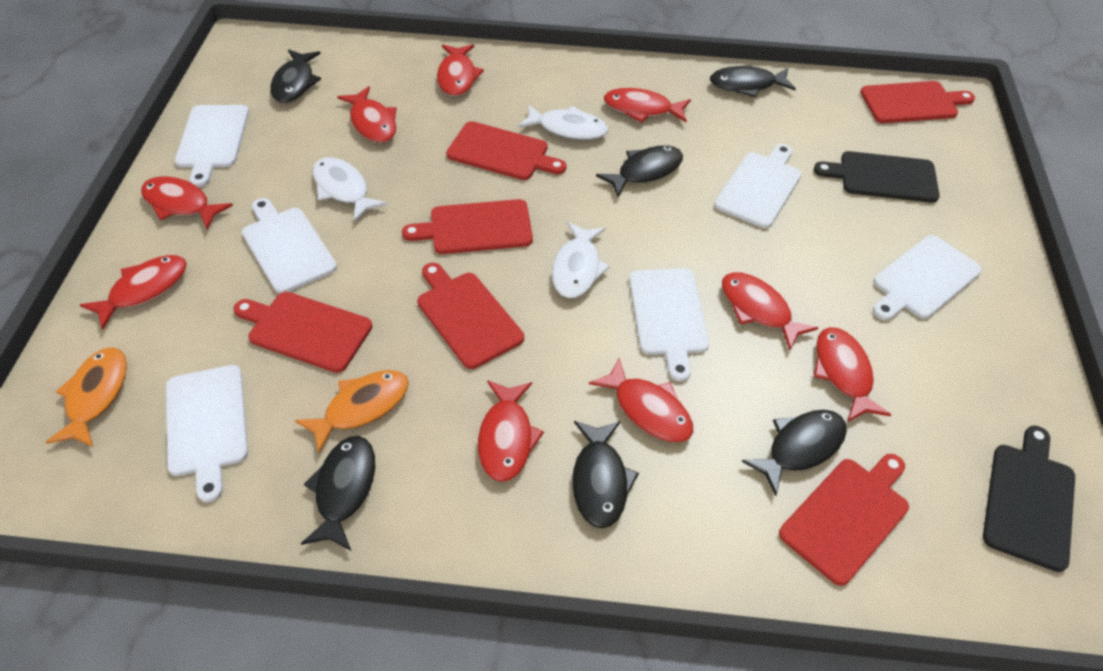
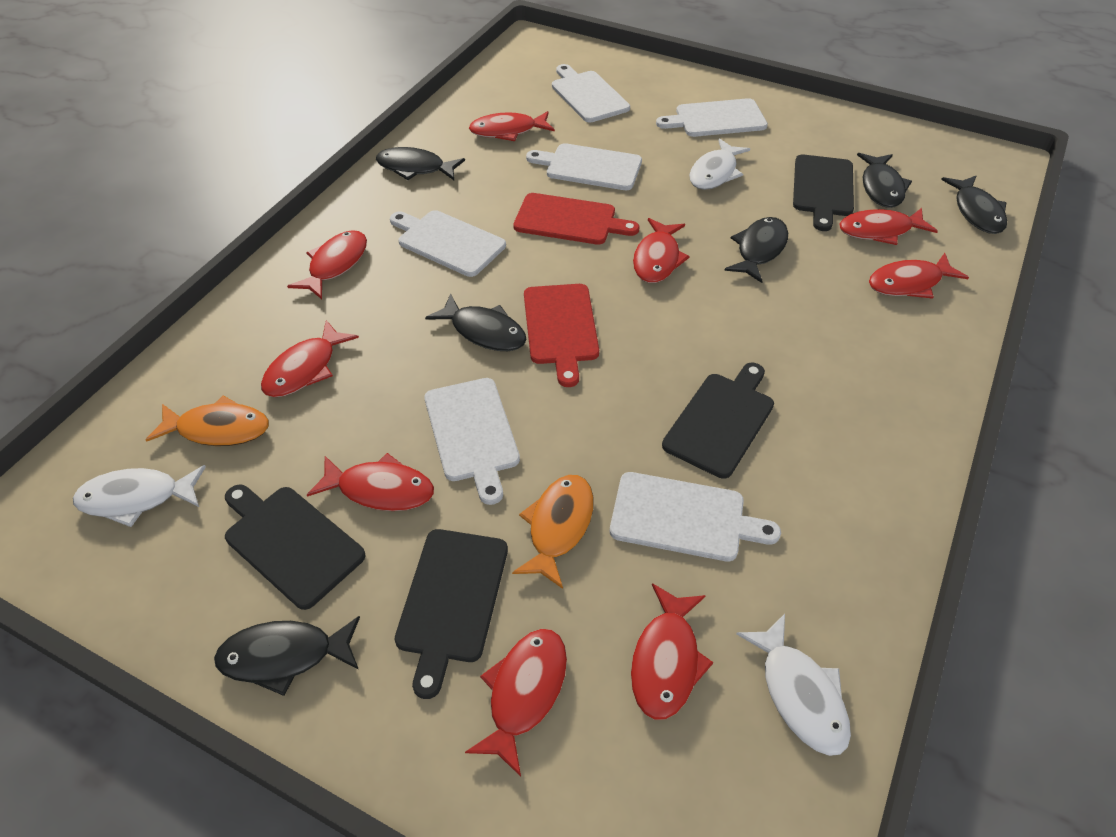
black cutting board: 2 -> 4
red cutting board: 6 -> 2

